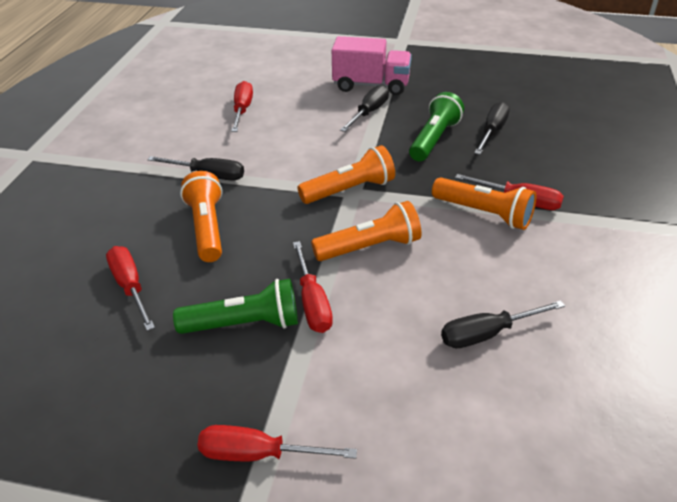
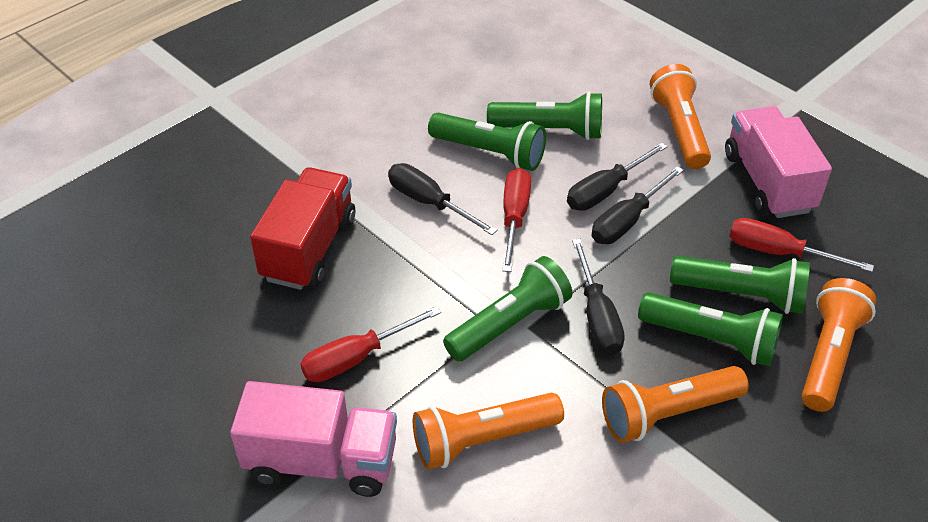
green flashlight: 2 -> 5
pink truck: 1 -> 2
red screwdriver: 5 -> 3
red truck: 0 -> 1

